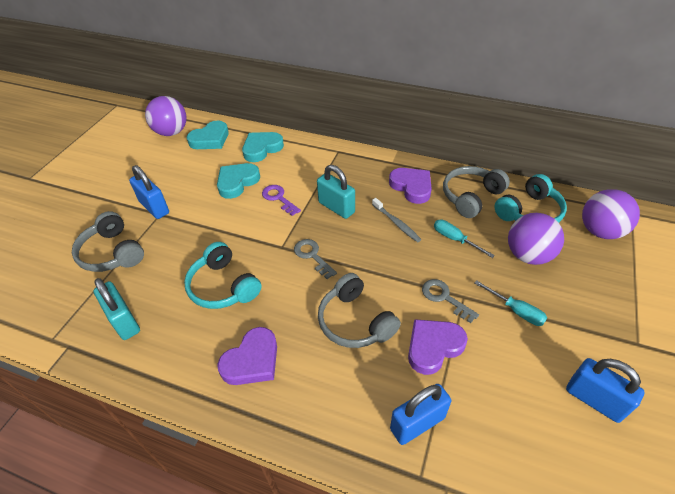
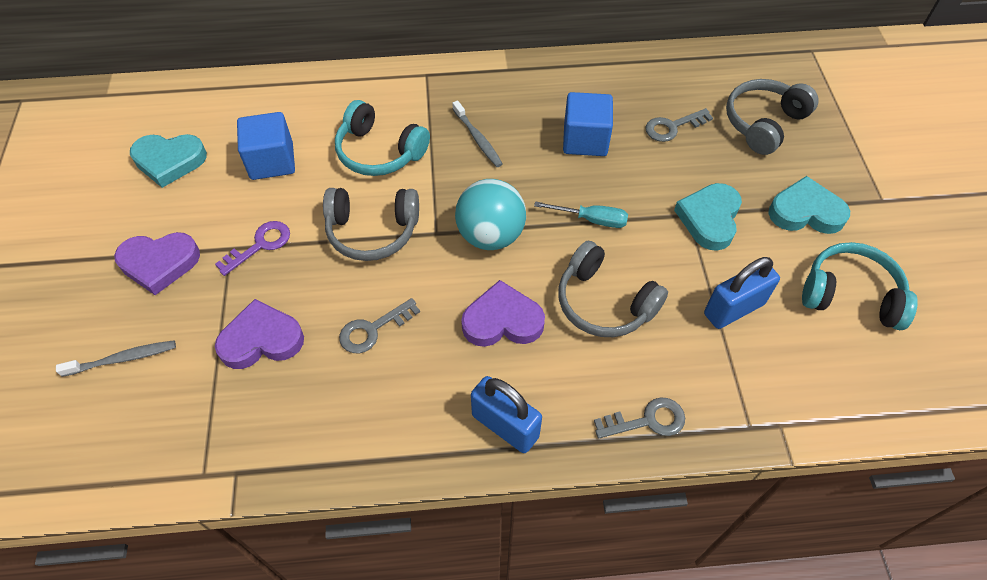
blue cube: 0 -> 2
blue padlock: 3 -> 2
grey key: 2 -> 3
grey toothbrush: 1 -> 2
purple ball: 3 -> 0
turquoise ball: 0 -> 1
turquoise padlock: 2 -> 0
turquoise screwdriver: 2 -> 1

